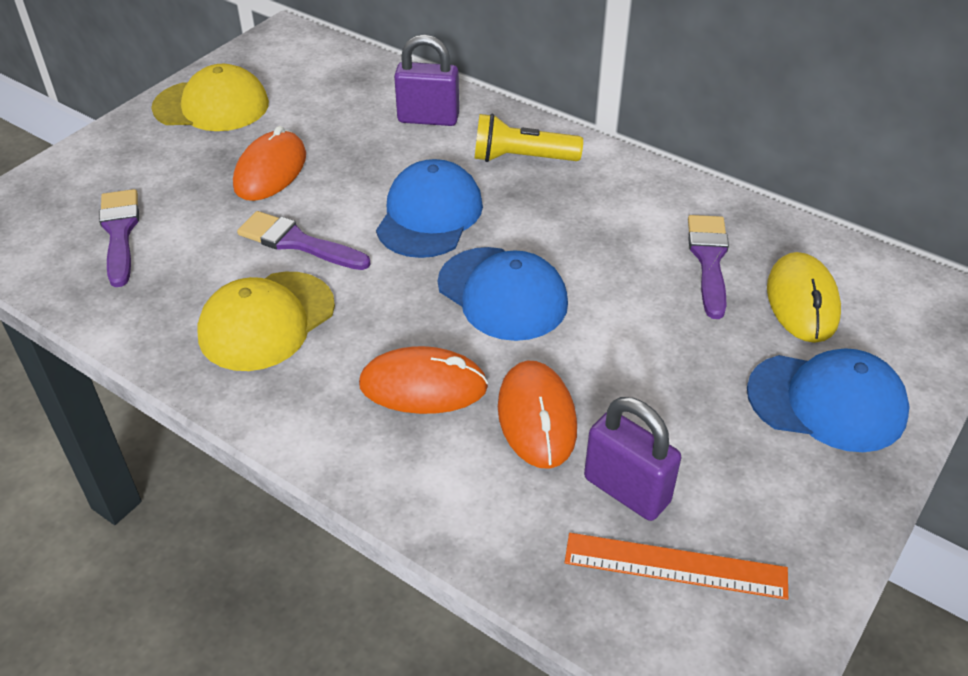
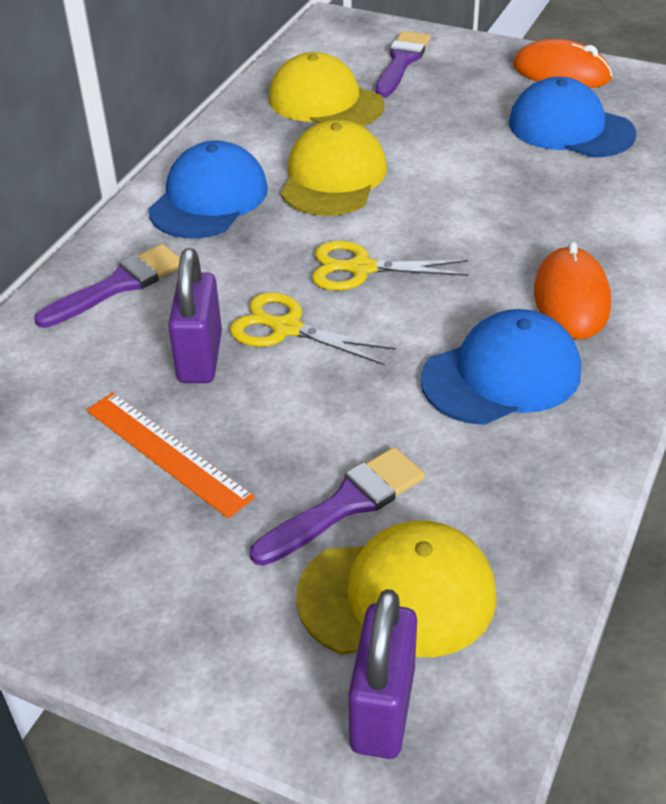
orange mouse: 3 -> 2
yellow cap: 2 -> 3
yellow flashlight: 1 -> 0
yellow mouse: 1 -> 0
yellow scissors: 0 -> 2

